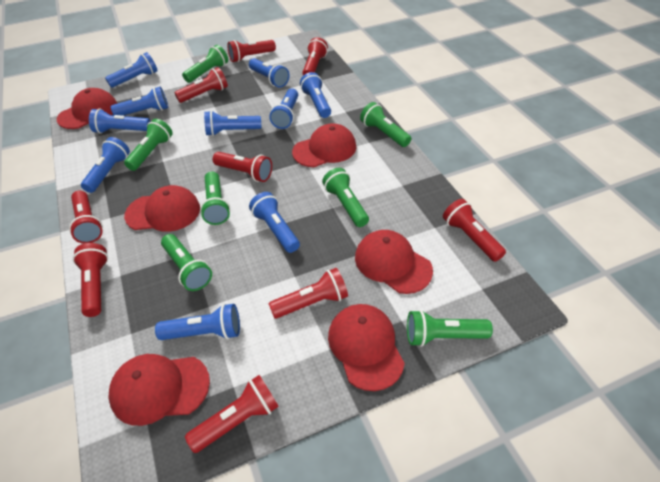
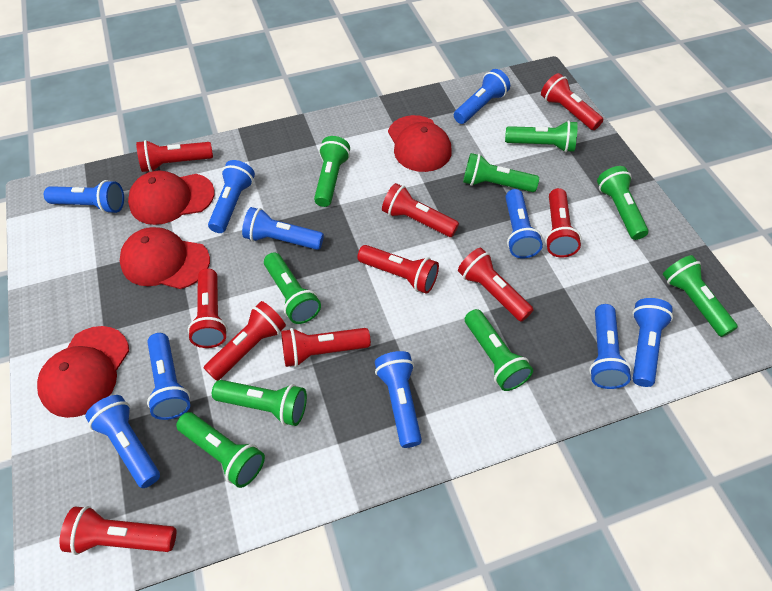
green flashlight: 7 -> 9
red cap: 6 -> 4
red flashlight: 9 -> 10

